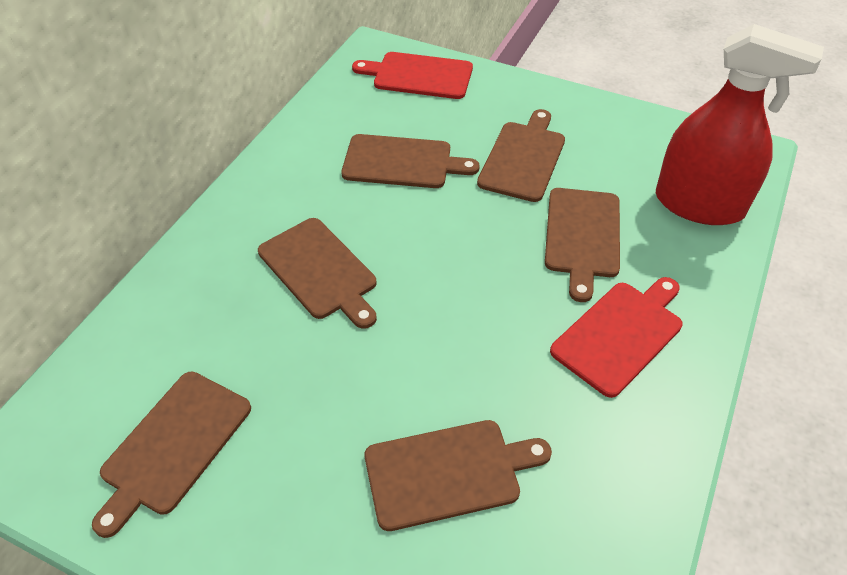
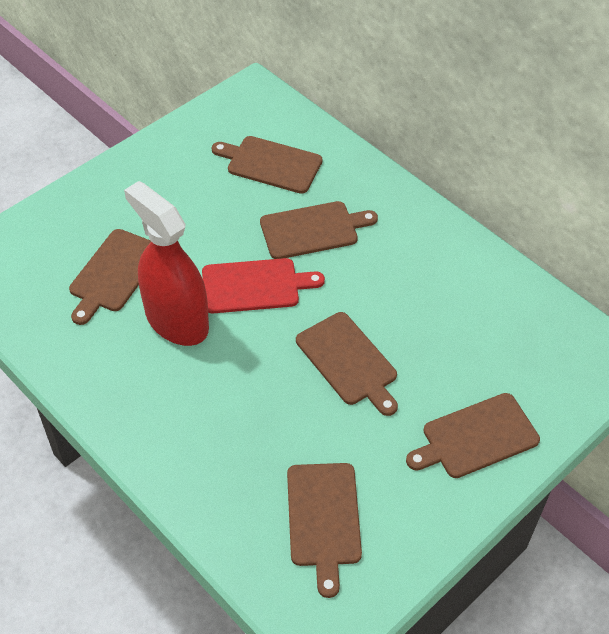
red cutting board: 2 -> 1

